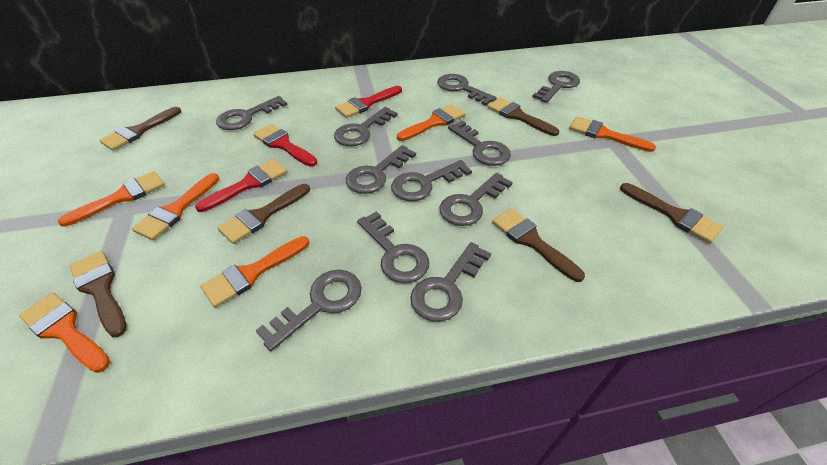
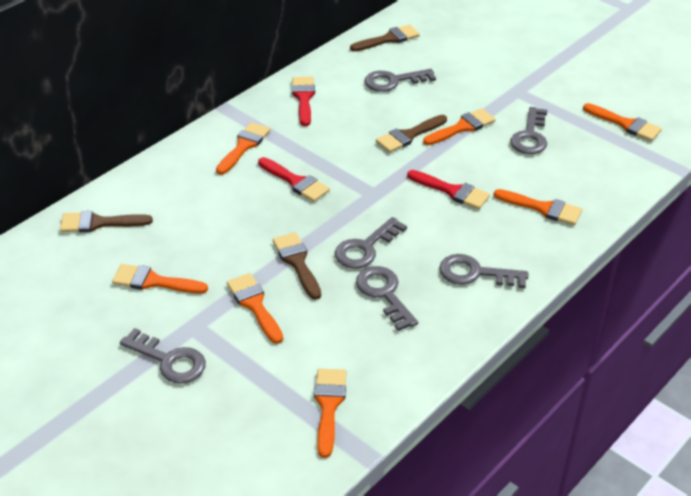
brown brush: 6 -> 4
grey key: 11 -> 6
orange brush: 6 -> 7

